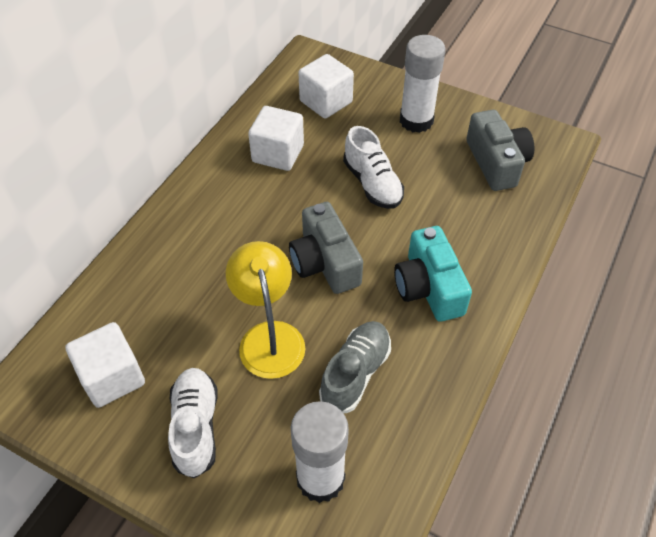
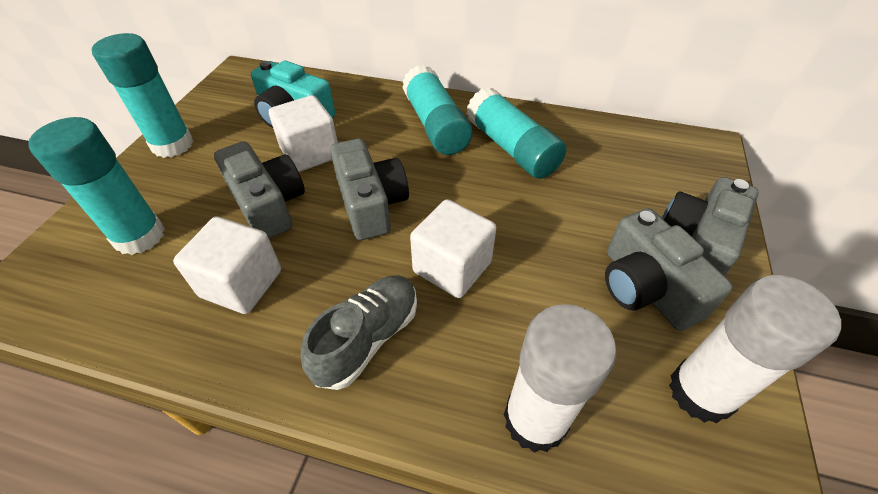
grey camera: 2 -> 4
turquoise glue stick: 0 -> 4
white shoe: 2 -> 0
yellow lamp: 1 -> 0

